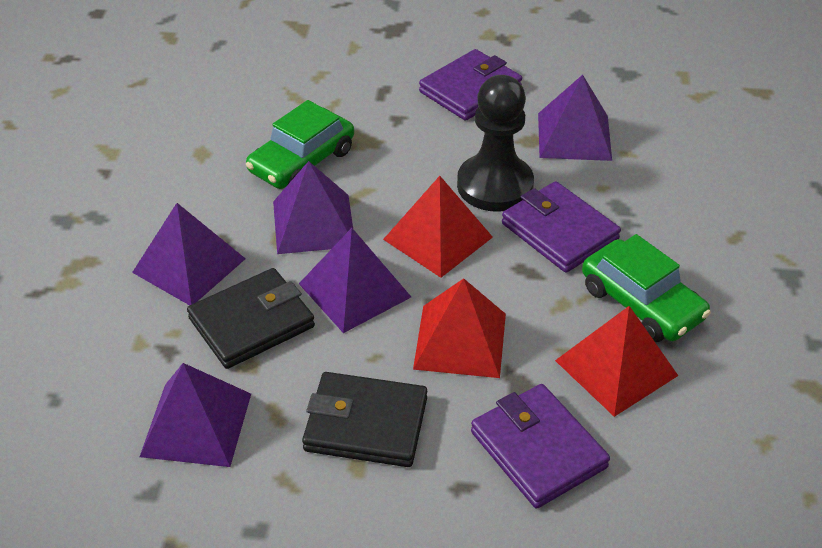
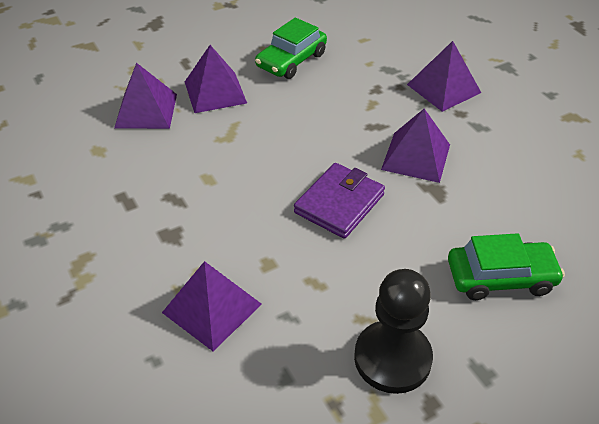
black wallet: 2 -> 0
purple wallet: 3 -> 1
red pyramid: 3 -> 0

